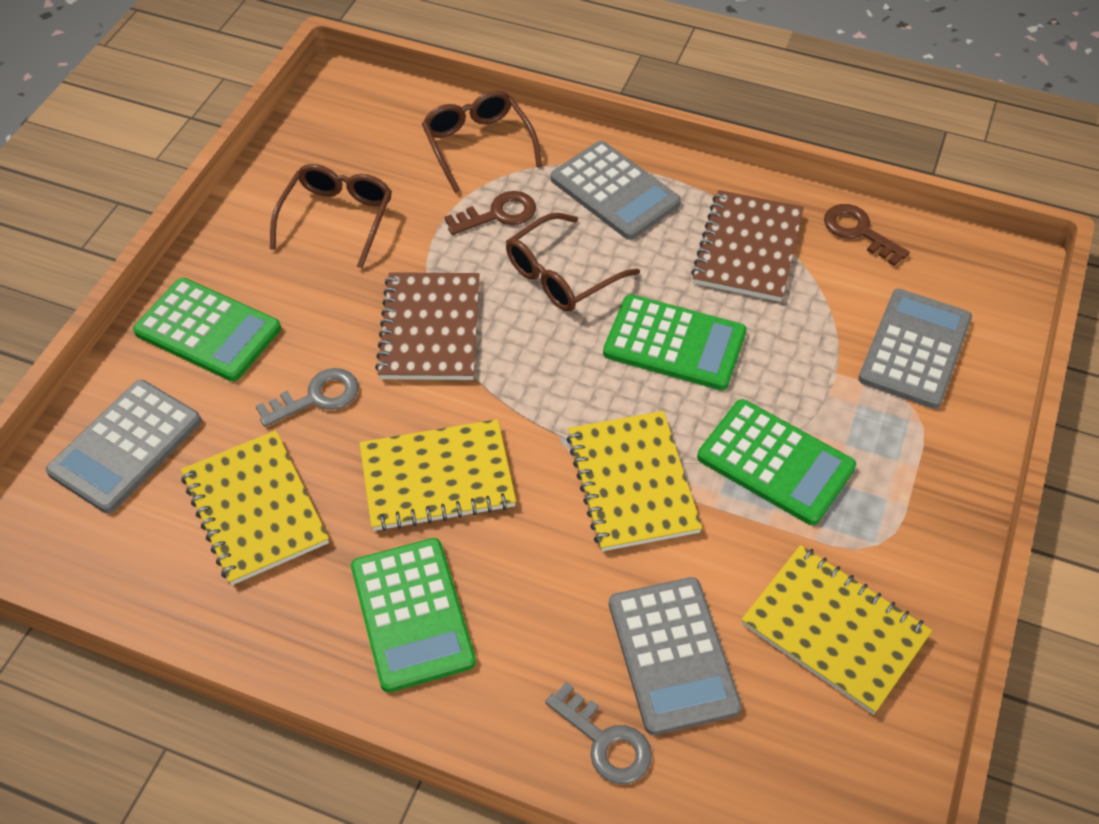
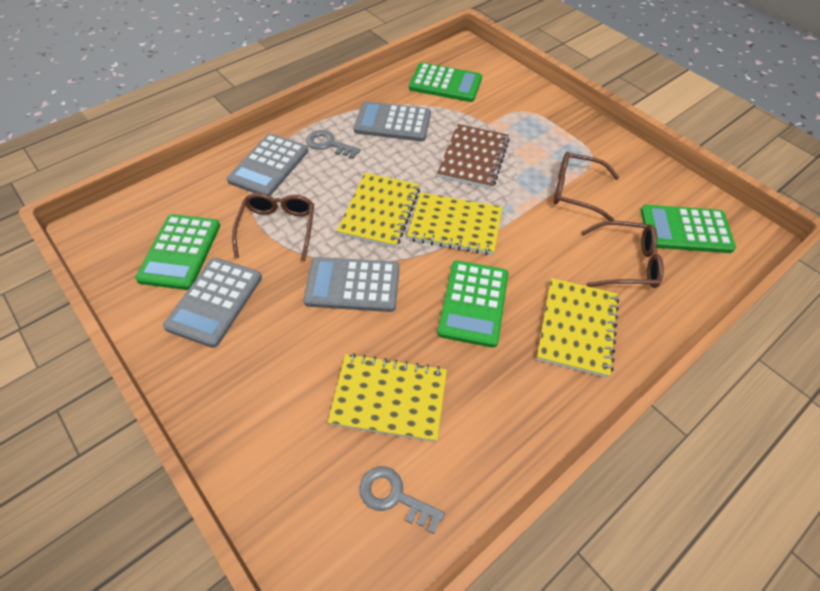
brown key: 2 -> 0
brown notebook: 2 -> 1

